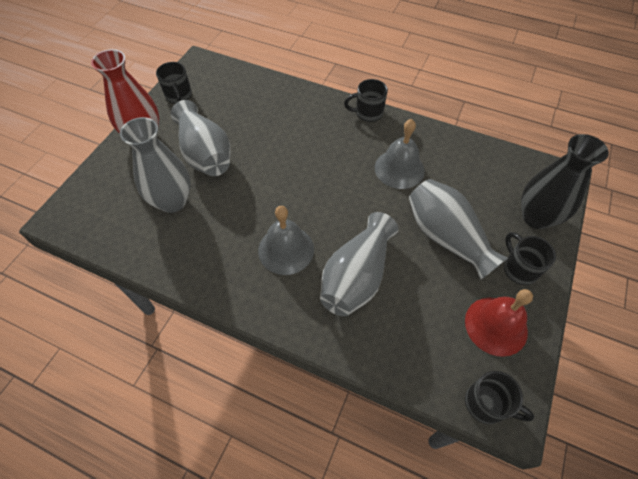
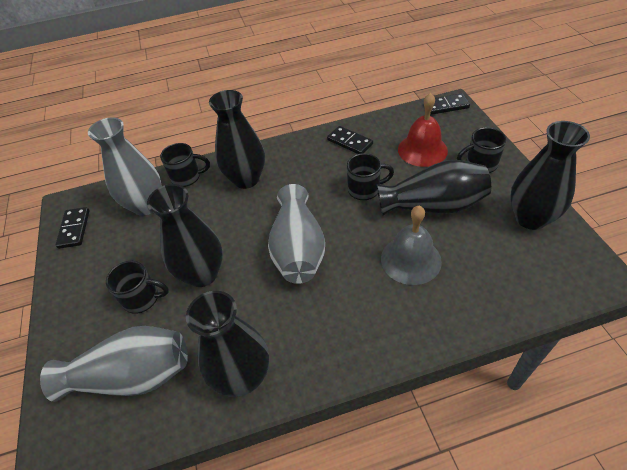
black domino: 0 -> 3
black vase: 1 -> 5
grey bell: 2 -> 1
grey vase: 4 -> 3
red vase: 1 -> 0

